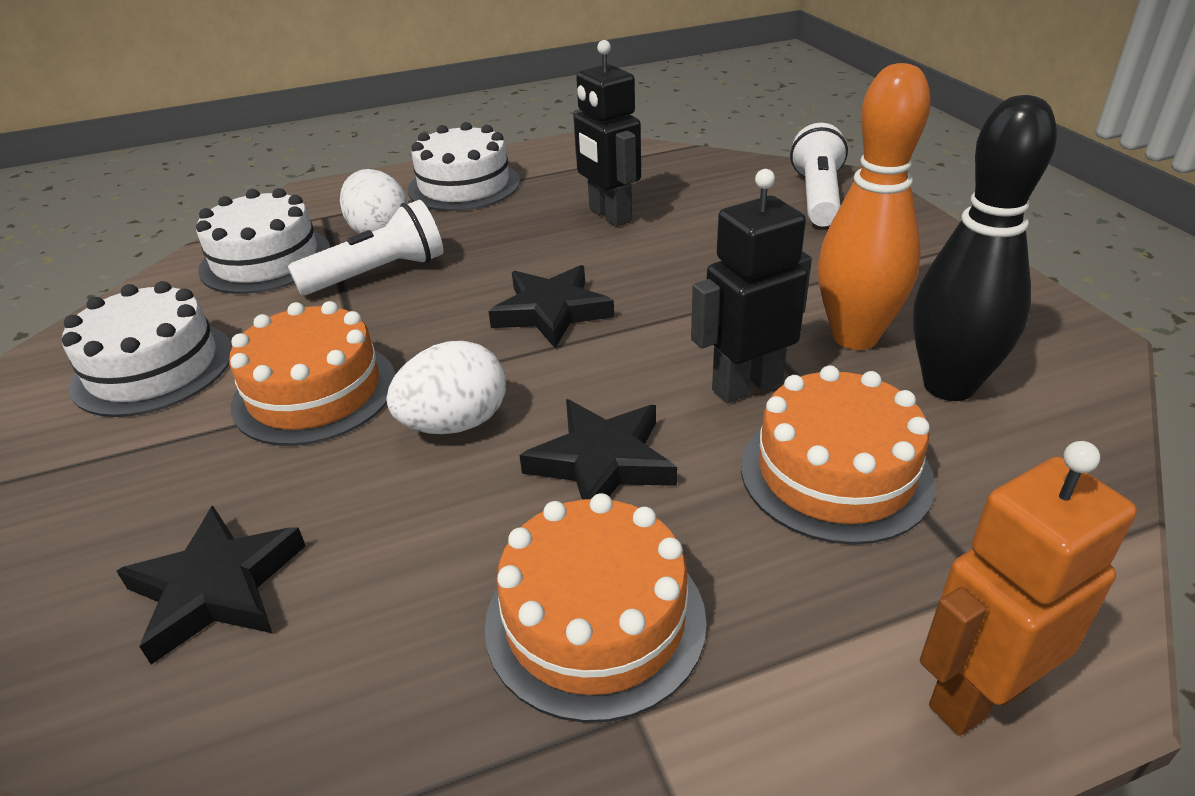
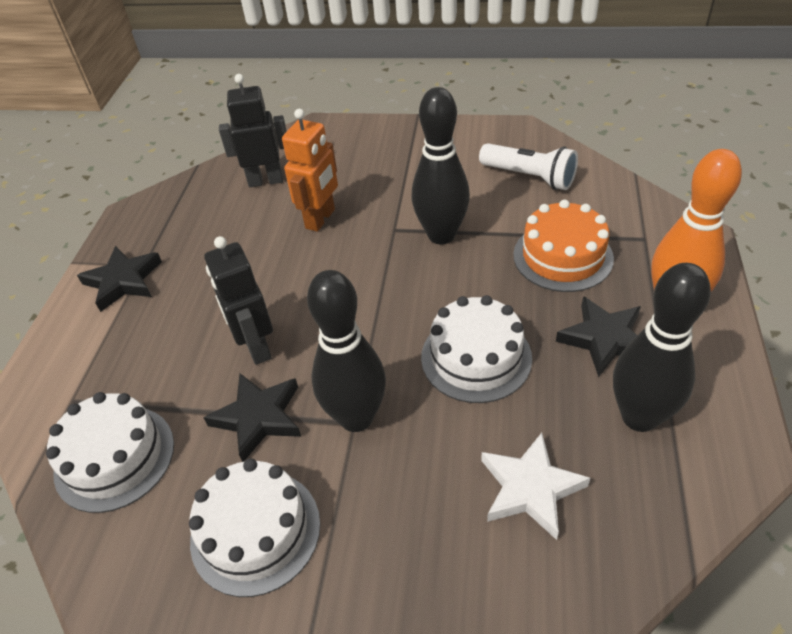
black bowling pin: 1 -> 3
orange cake: 3 -> 1
white egg: 2 -> 0
white flashlight: 2 -> 1
white star: 0 -> 1

